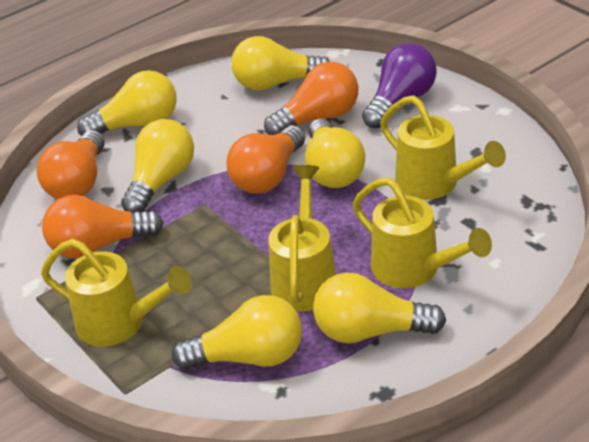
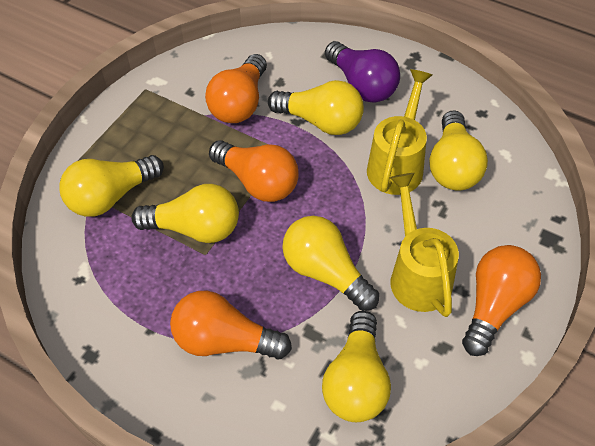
yellow watering can: 4 -> 2

